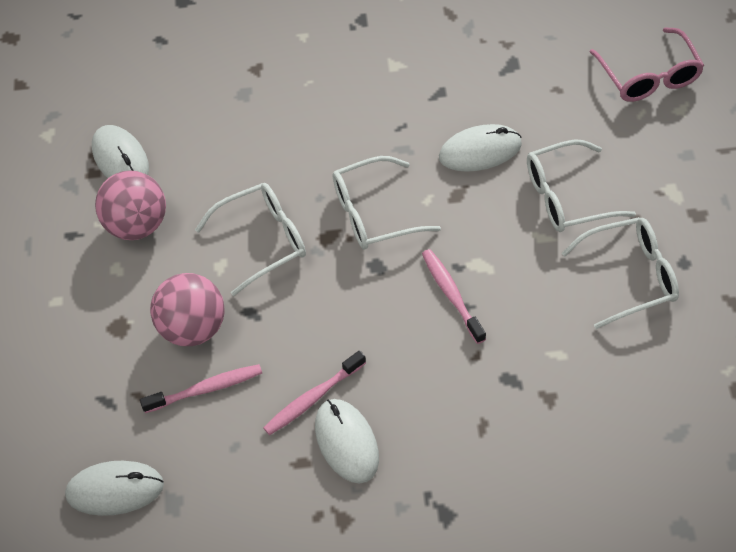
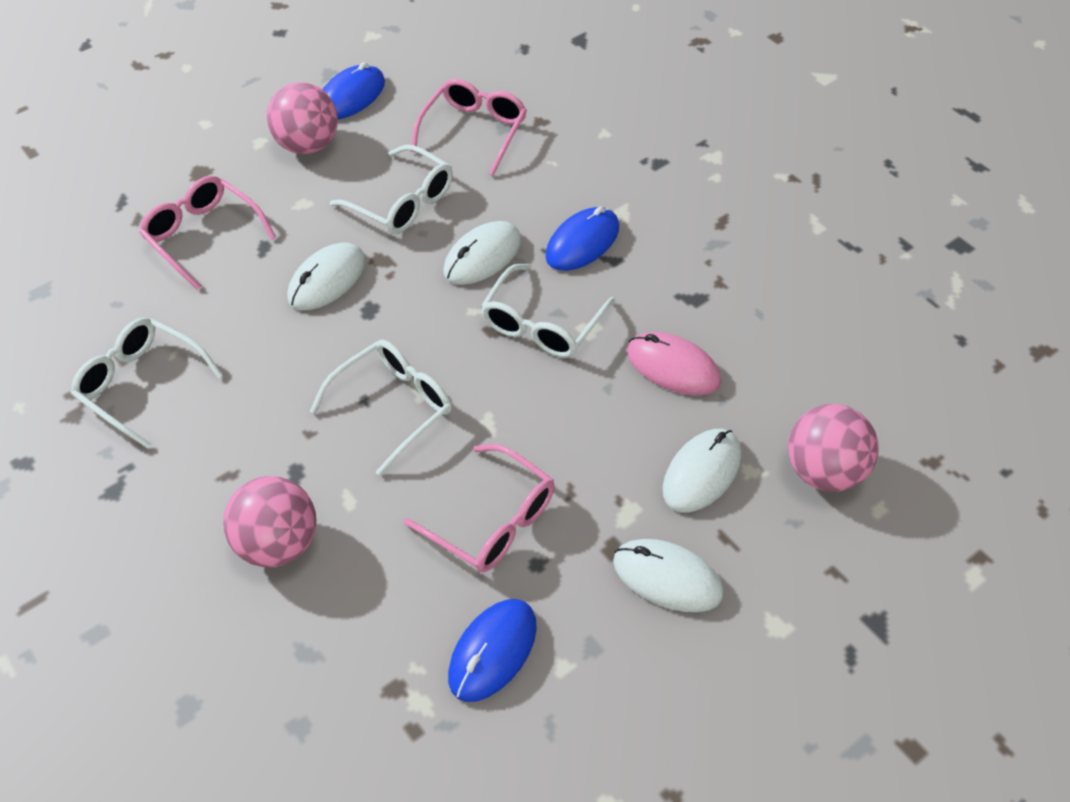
blue mouse: 0 -> 3
pink ball: 2 -> 3
pink glasses: 1 -> 3
pink mouse: 0 -> 1
pink toothbrush: 3 -> 0

